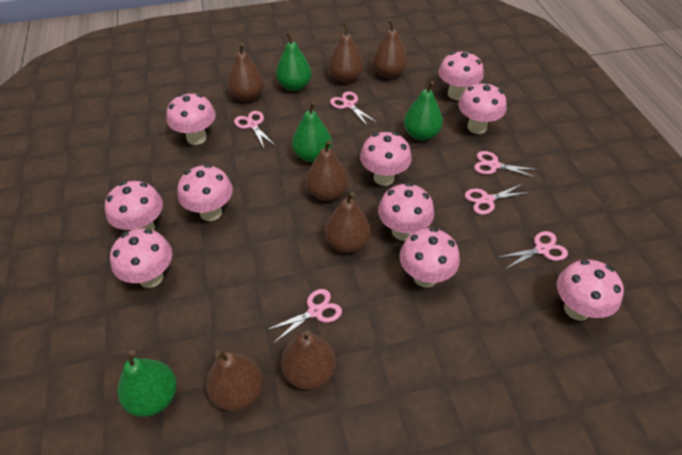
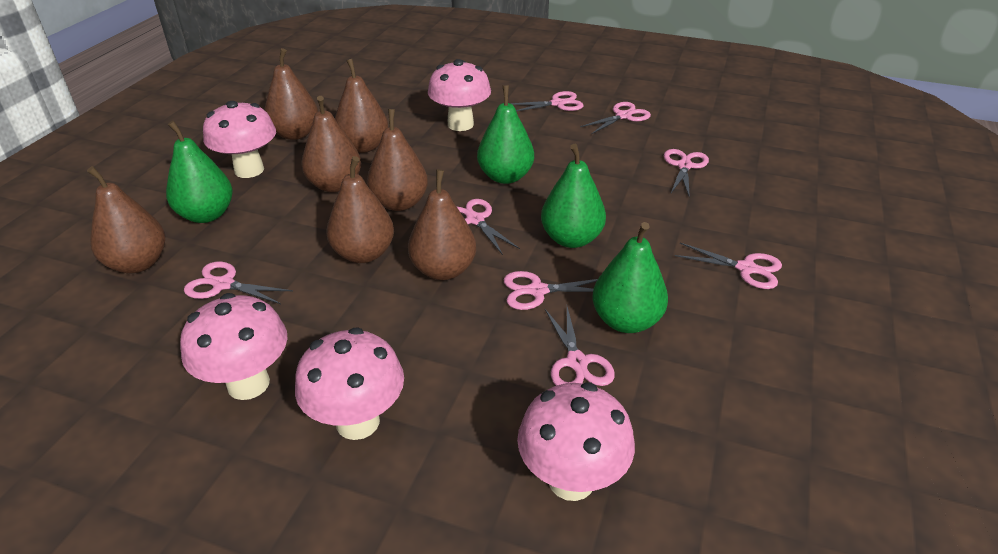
pink mushroom: 10 -> 5
pink scissors: 6 -> 8

